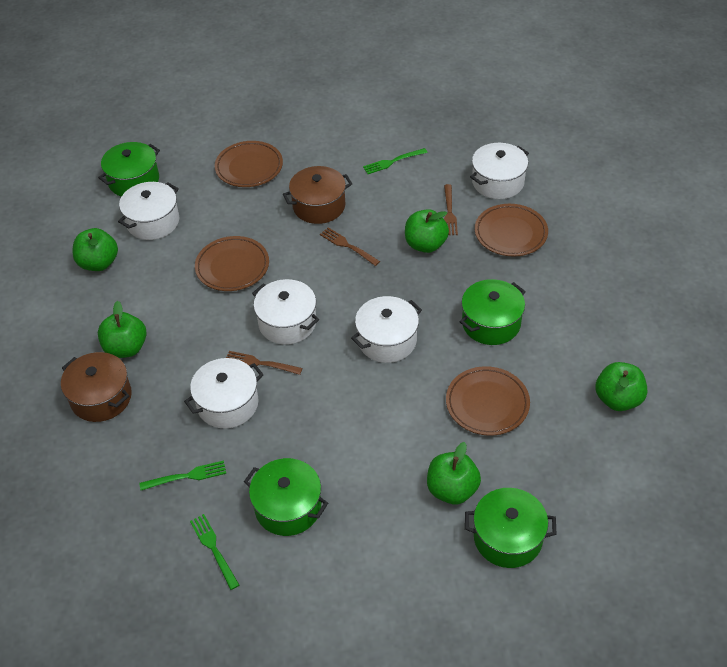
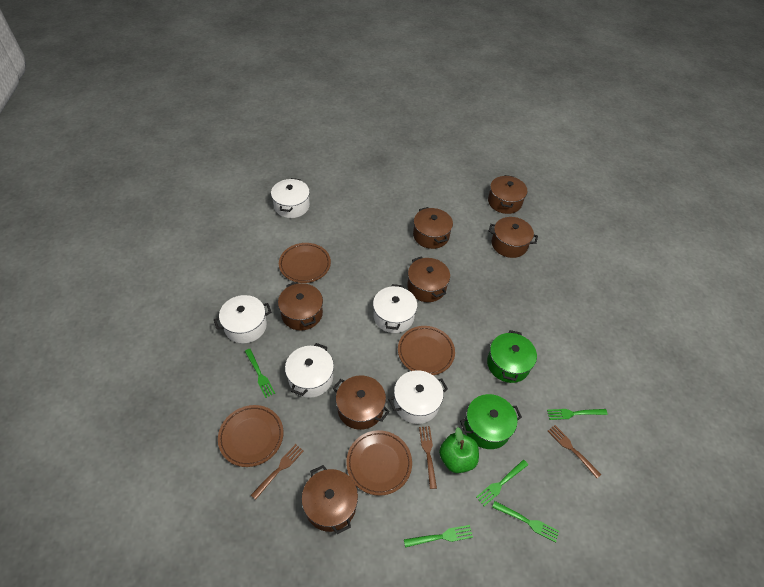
brown pot: 2 -> 7
green apple: 5 -> 1
green fork: 3 -> 5
green pot: 4 -> 2

